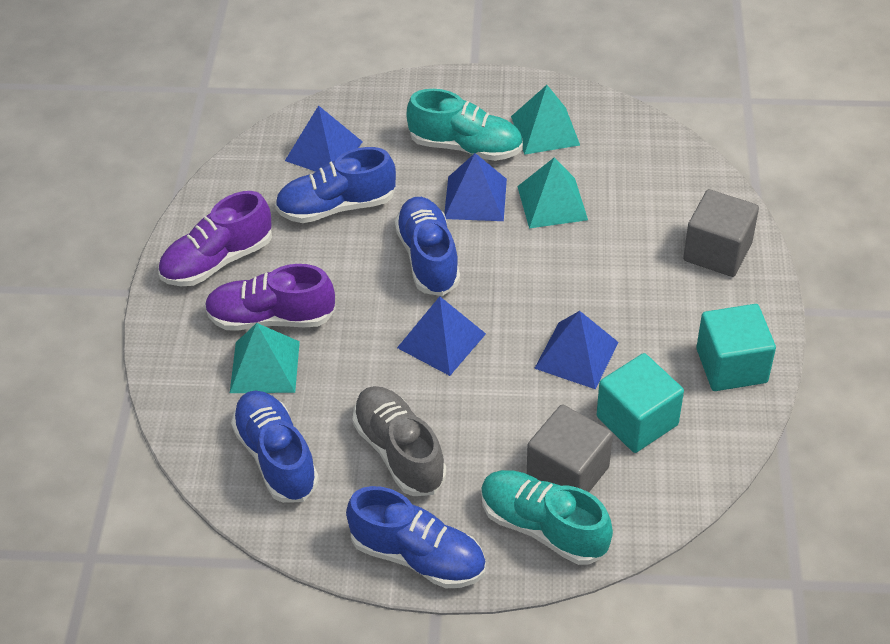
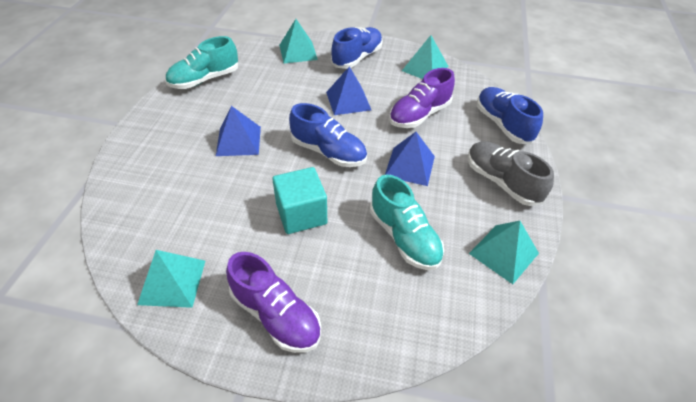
blue pyramid: 4 -> 3
blue shoe: 4 -> 3
grey cube: 2 -> 0
turquoise cube: 2 -> 1
turquoise pyramid: 3 -> 4

